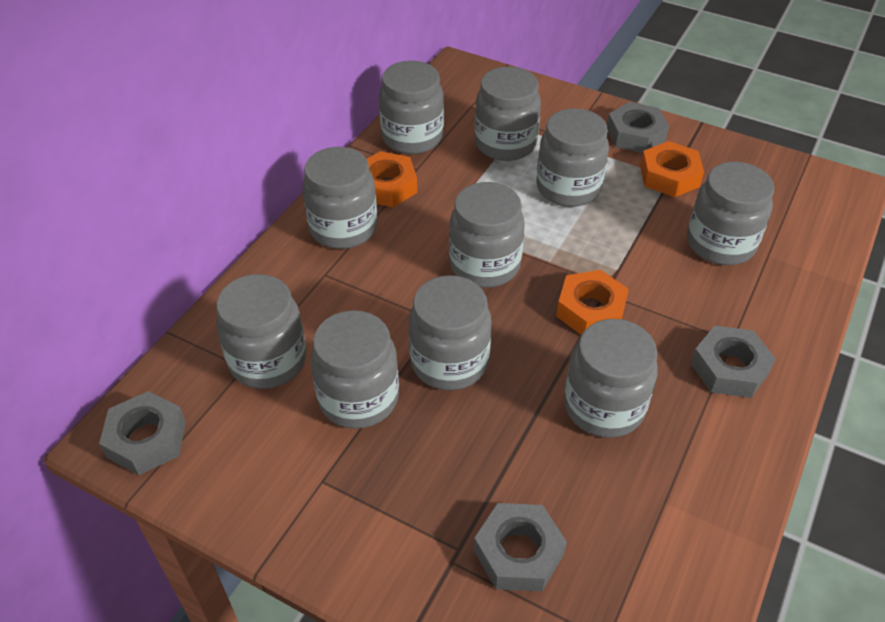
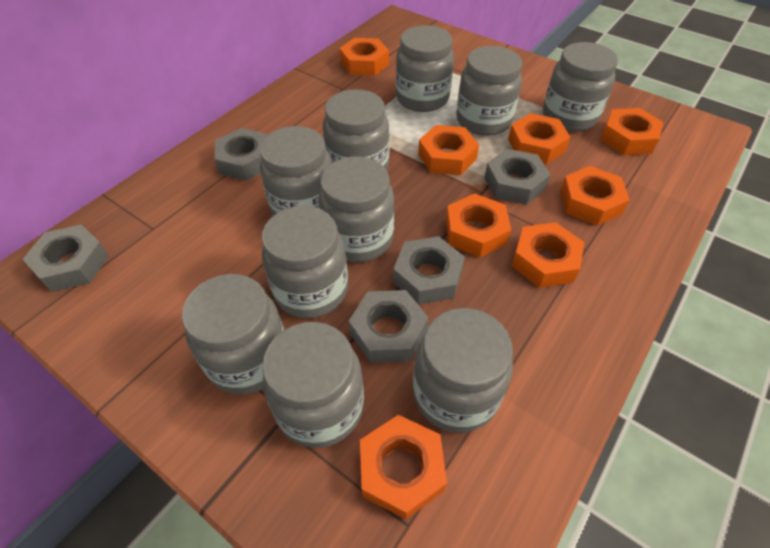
grey nut: 4 -> 5
orange nut: 3 -> 8

